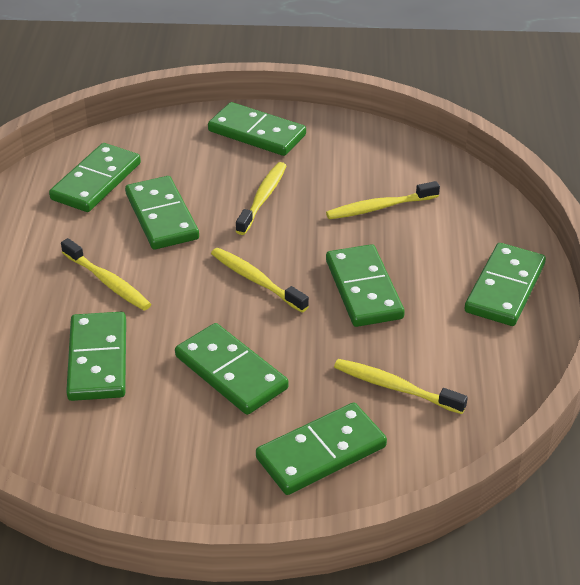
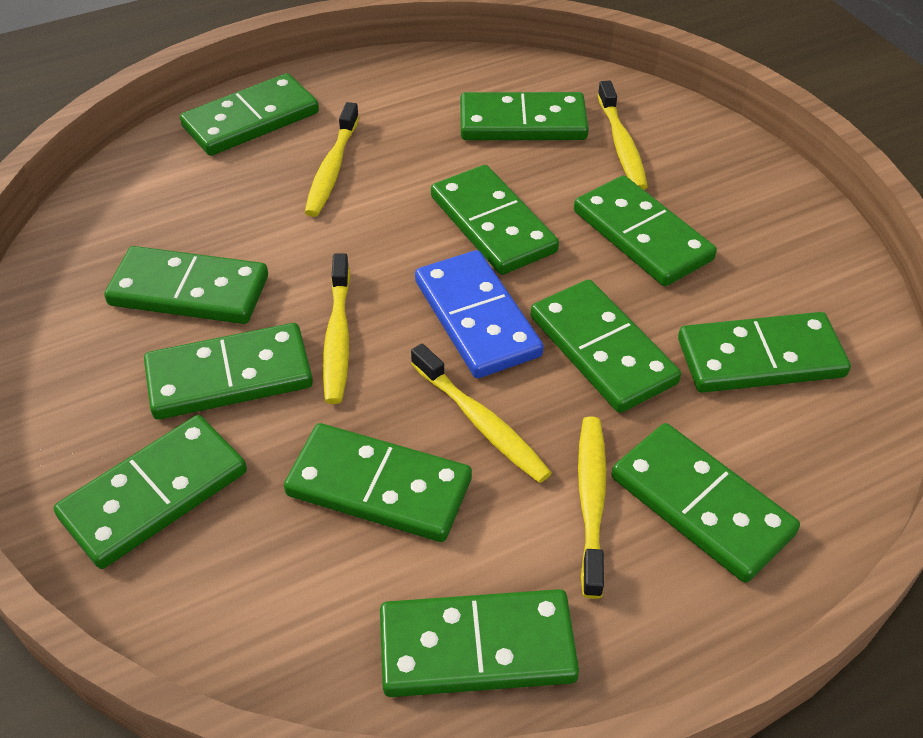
blue domino: 0 -> 1
green domino: 8 -> 12

